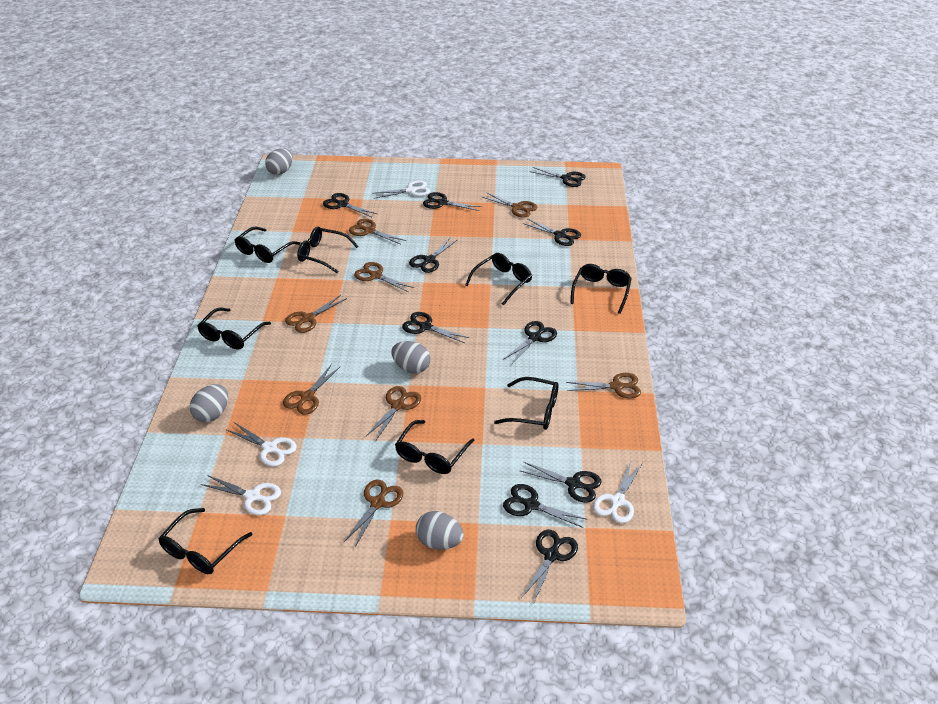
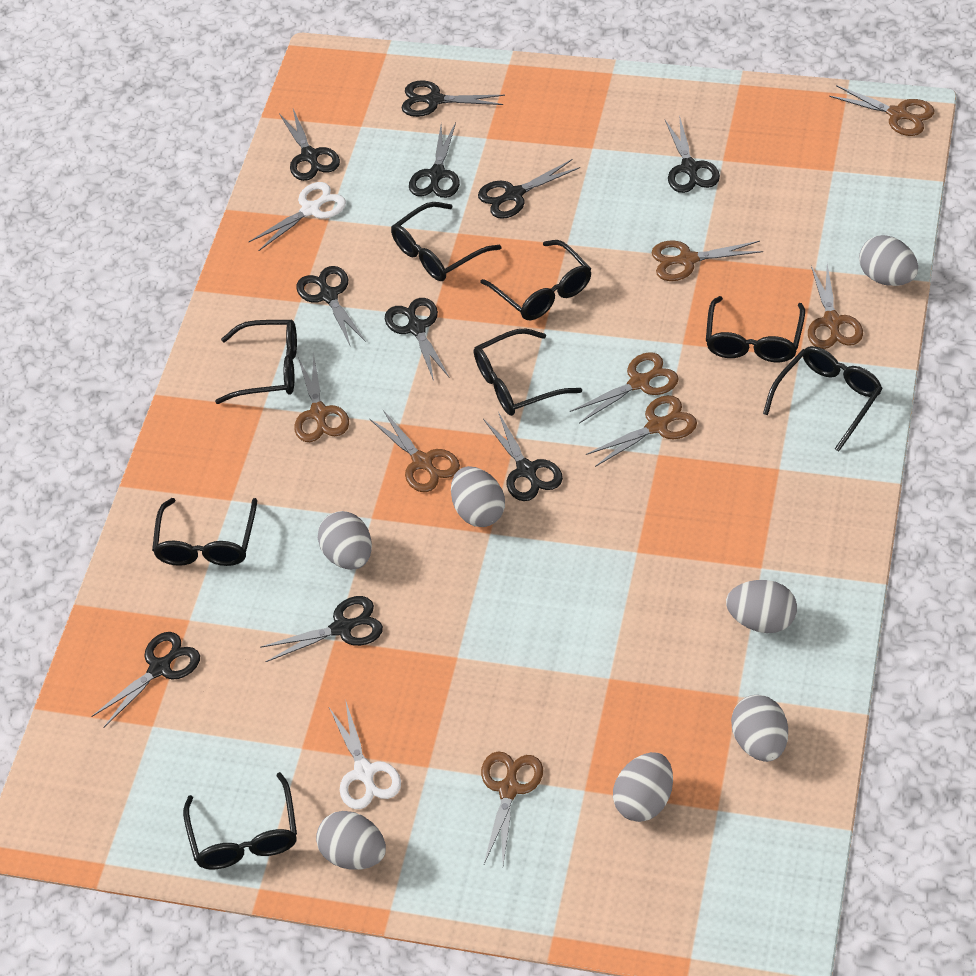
grey egg: 4 -> 7
white scissors: 4 -> 2

